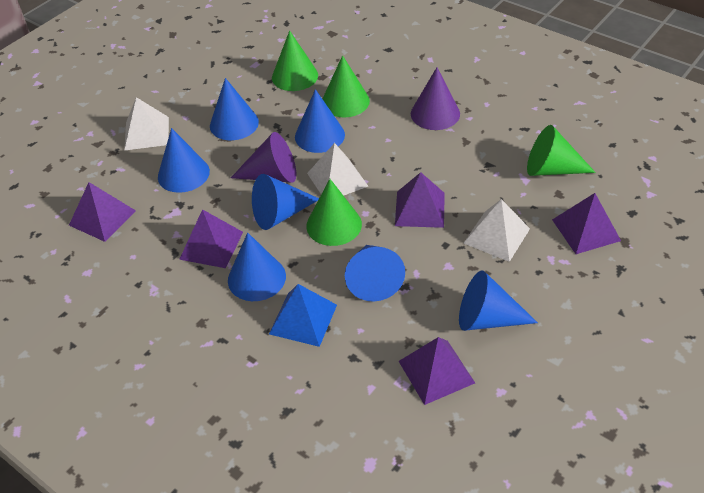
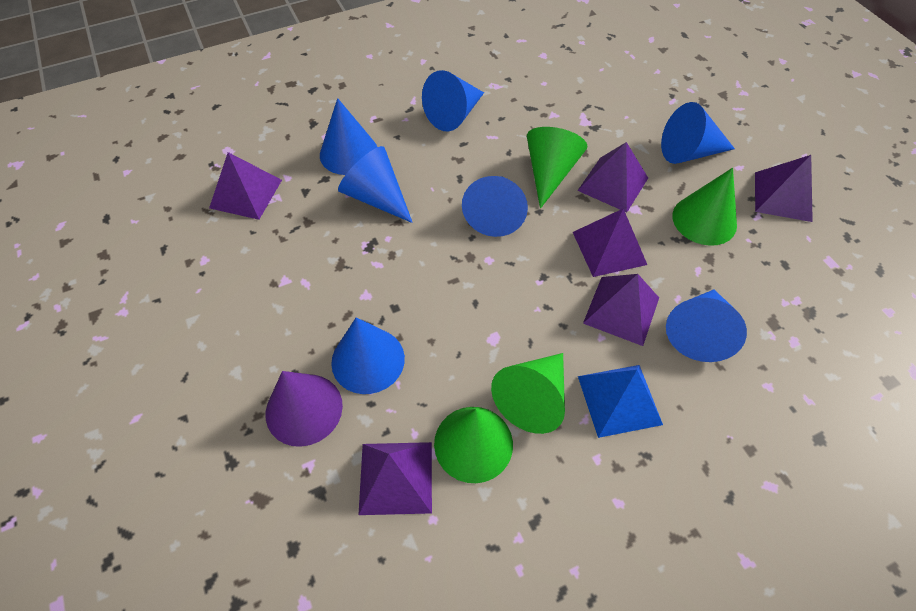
purple cone: 2 -> 1
purple pyramid: 5 -> 6
white pyramid: 3 -> 0

